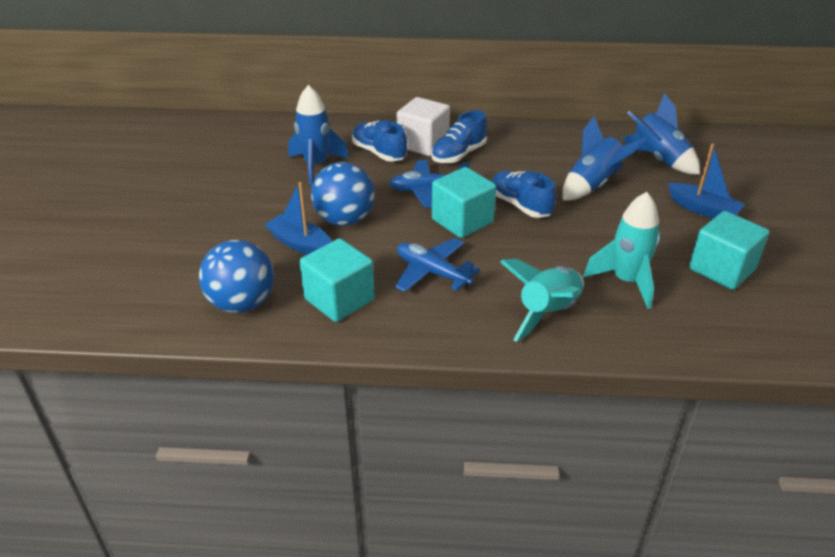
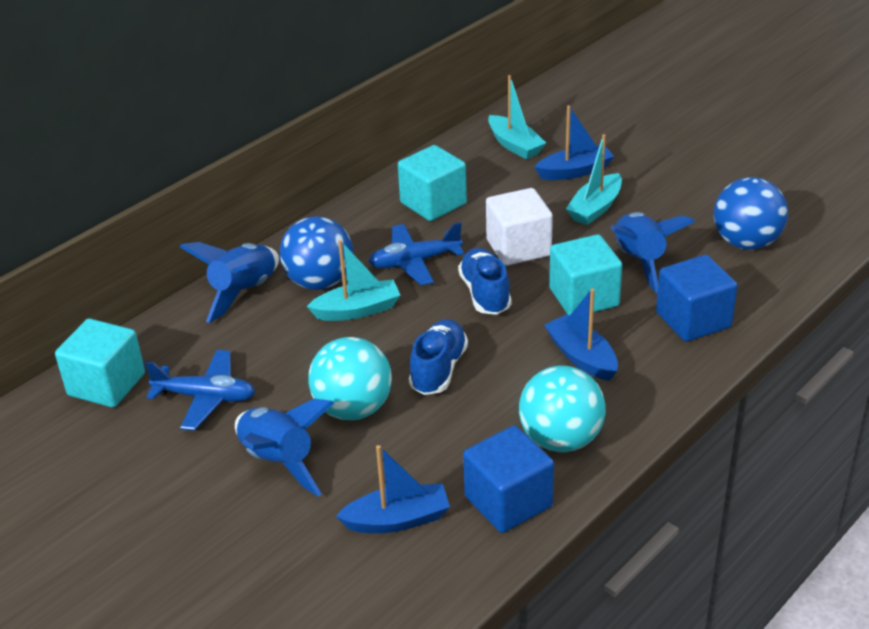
blue boat: 2 -> 3
blue cube: 0 -> 2
blue shoe: 3 -> 2
turquoise ball: 0 -> 2
turquoise boat: 0 -> 3
turquoise rocket: 2 -> 0

